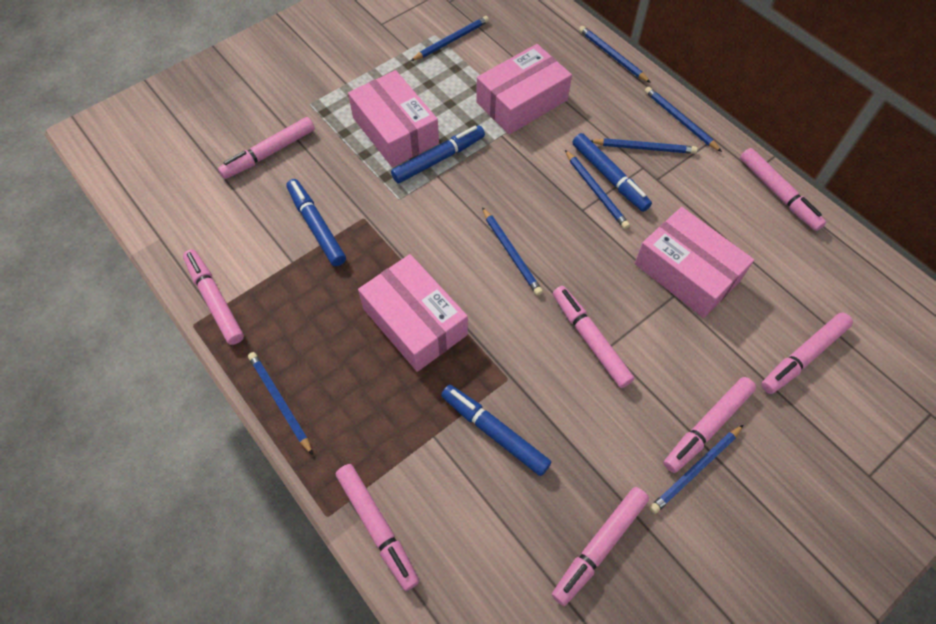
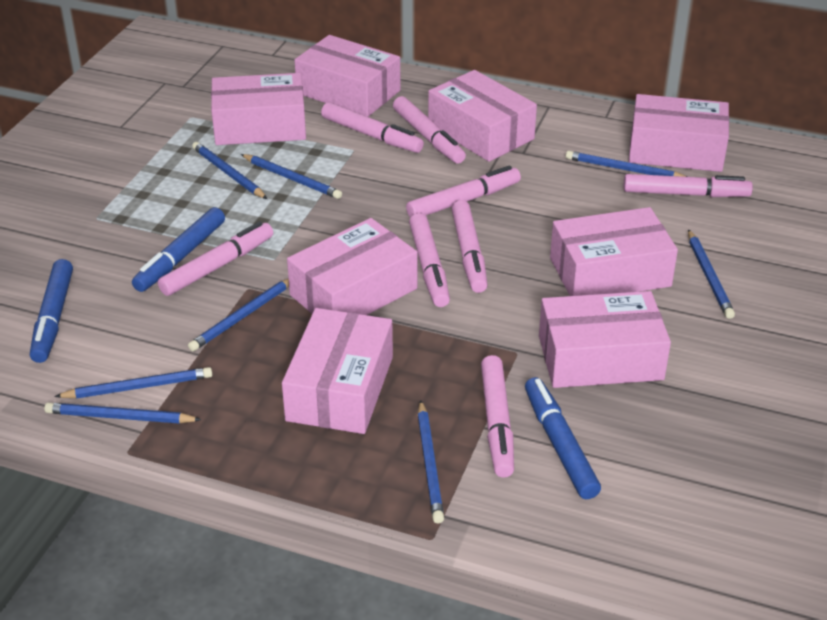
blue marker: 4 -> 3
pink box: 4 -> 8

